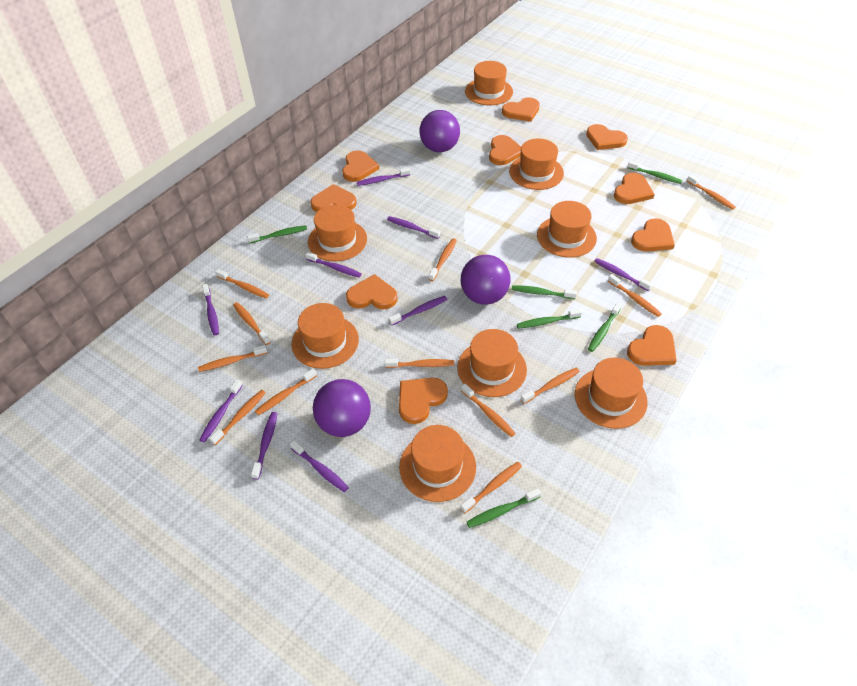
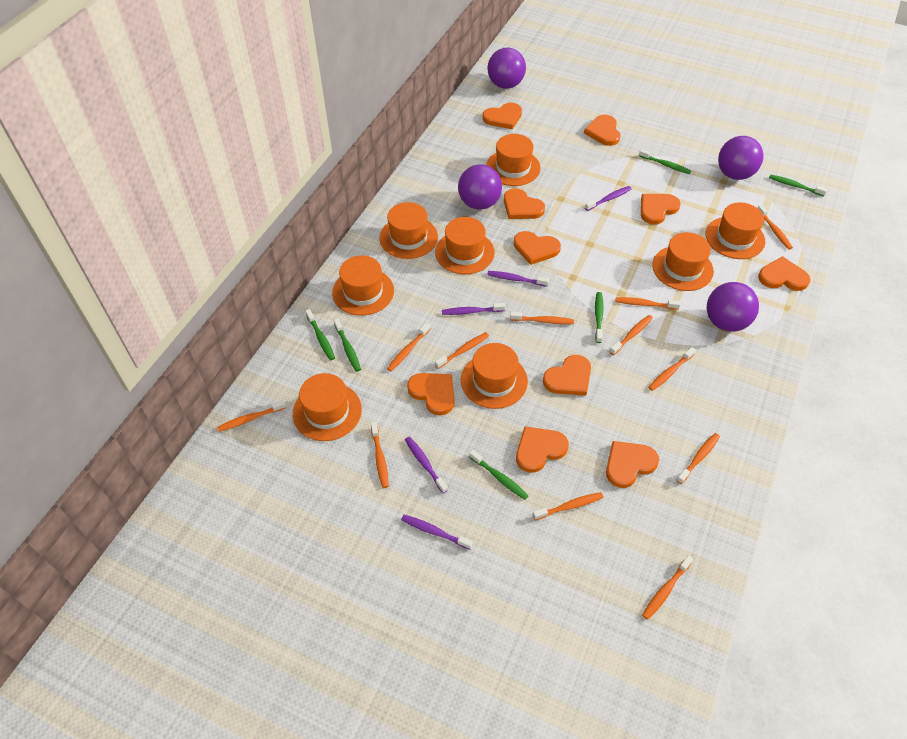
purple ball: 3 -> 4
purple toothbrush: 9 -> 5

